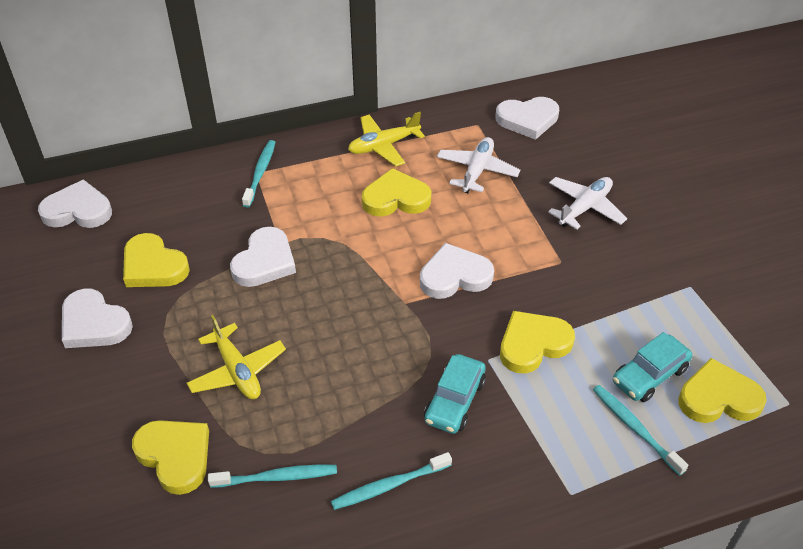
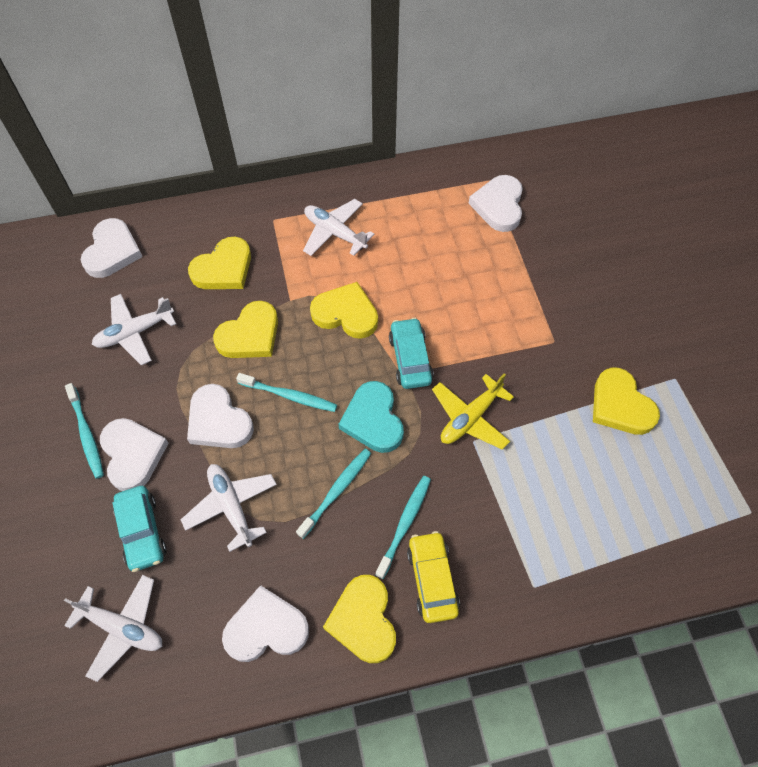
turquoise heart: 0 -> 1
white plane: 2 -> 4
yellow car: 0 -> 1
yellow plane: 2 -> 1

